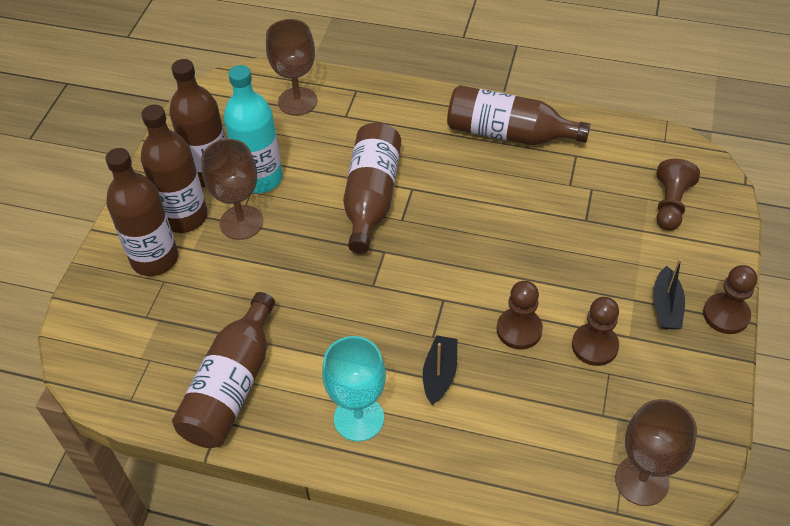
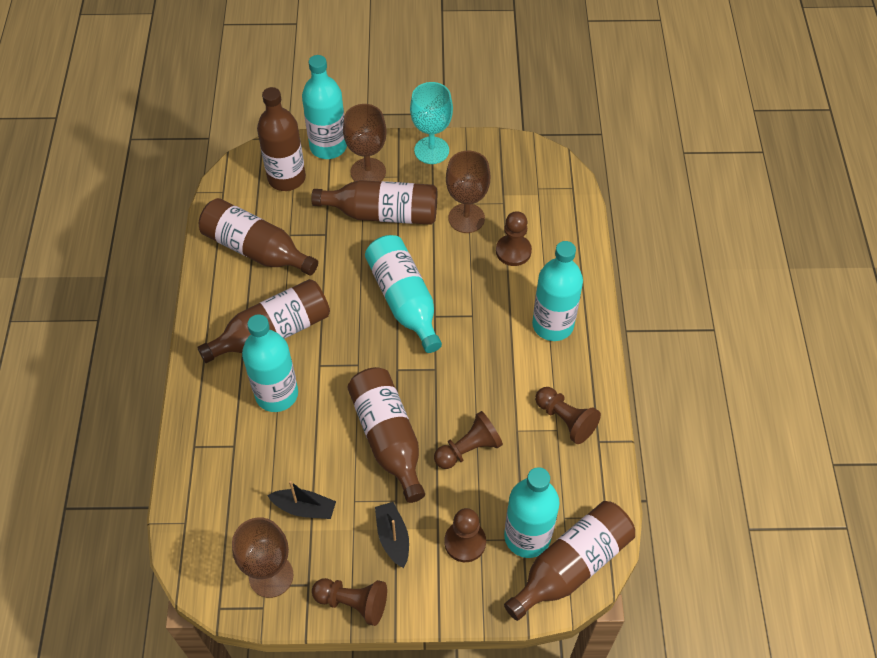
brown pawn: 4 -> 5
turquoise bottle: 1 -> 5

